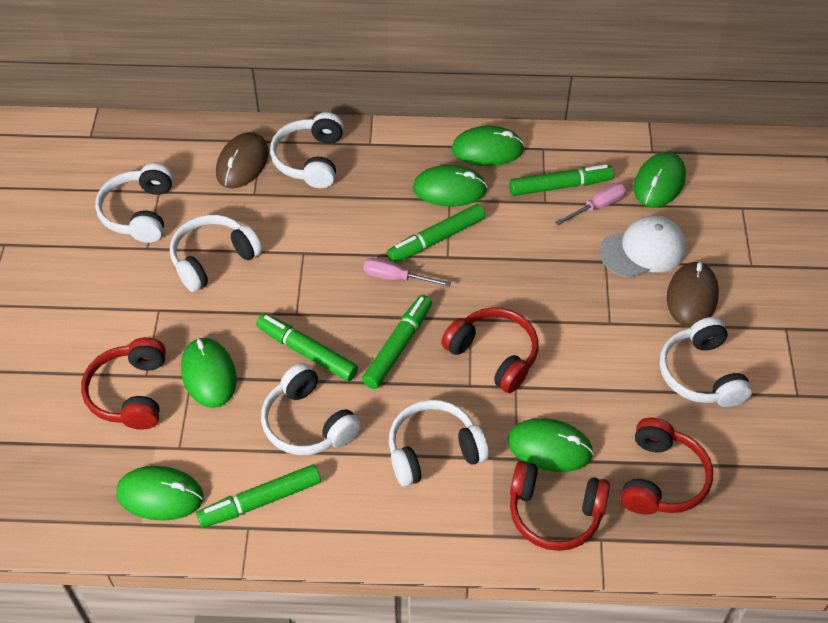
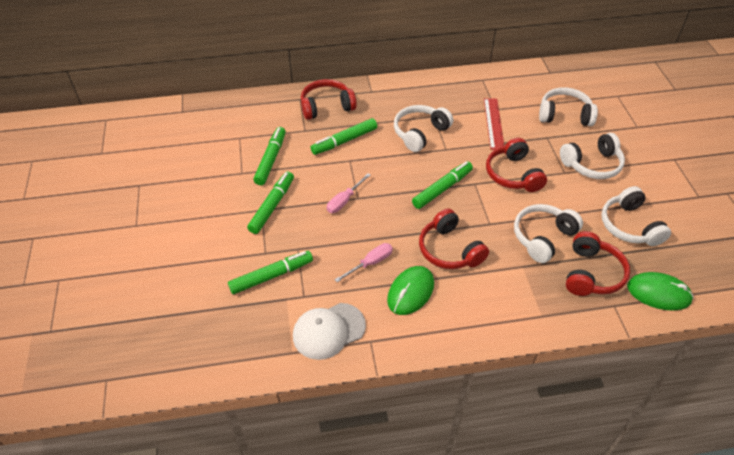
brown mouse: 2 -> 0
green mouse: 6 -> 2
red ruler: 0 -> 1
white headphones: 6 -> 5

